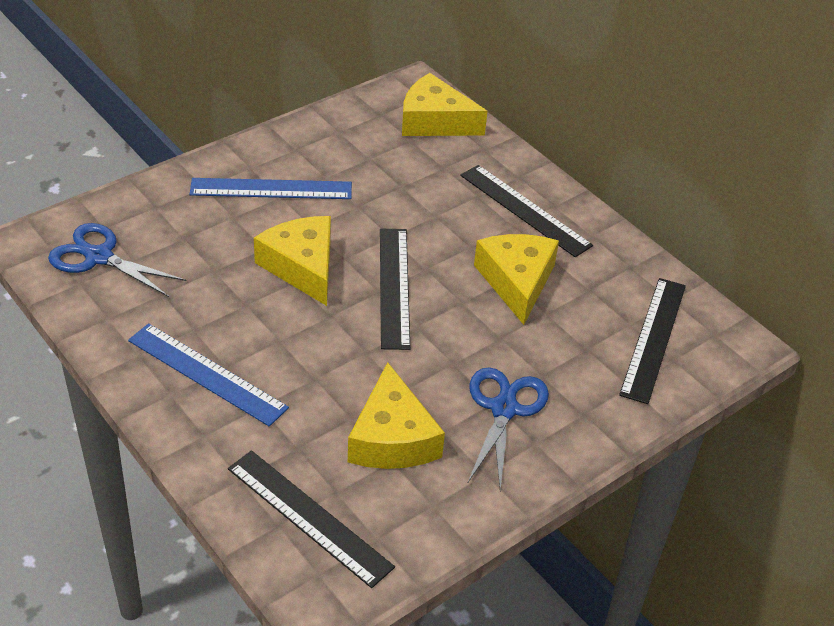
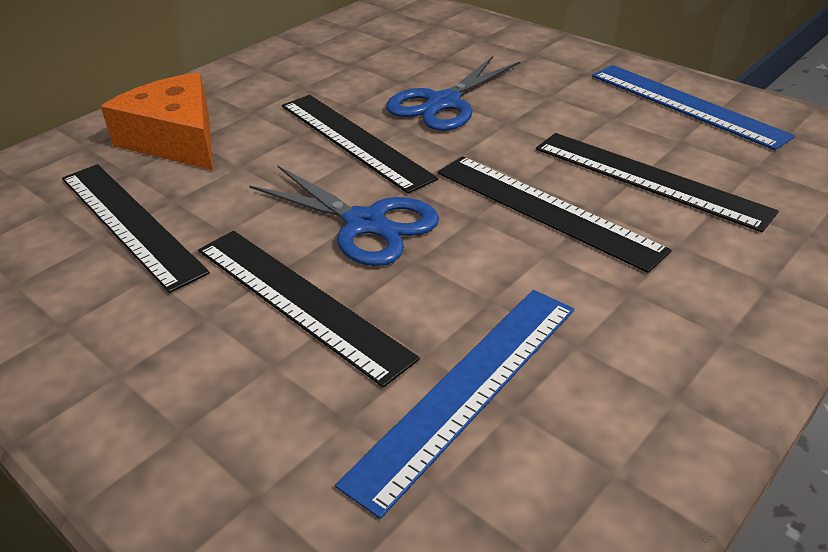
black ruler: 4 -> 5
orange cheese: 0 -> 1
yellow cheese: 4 -> 0

